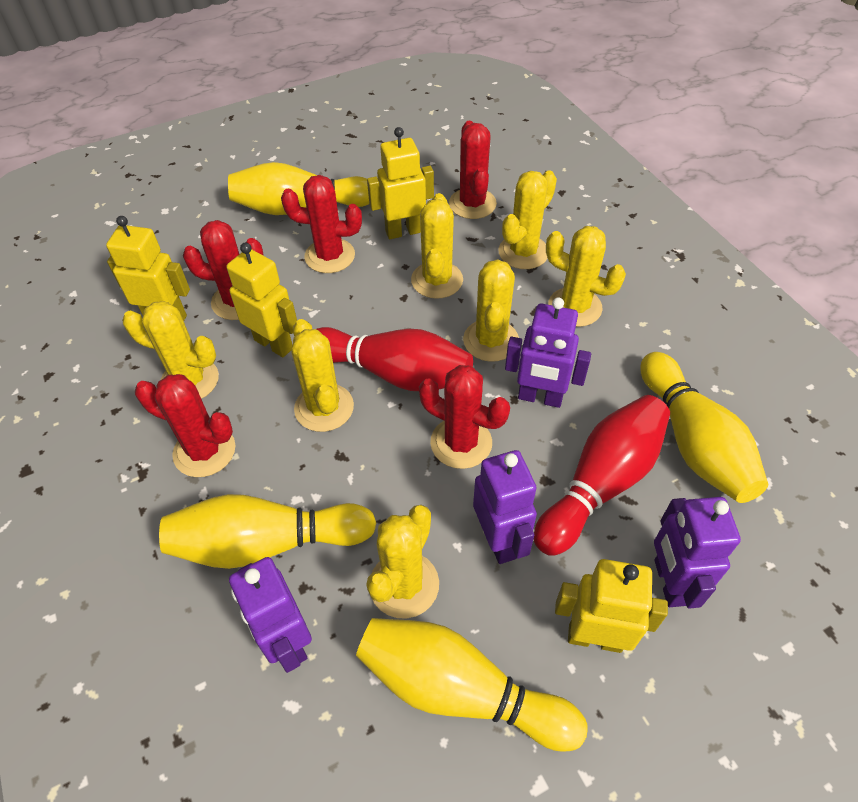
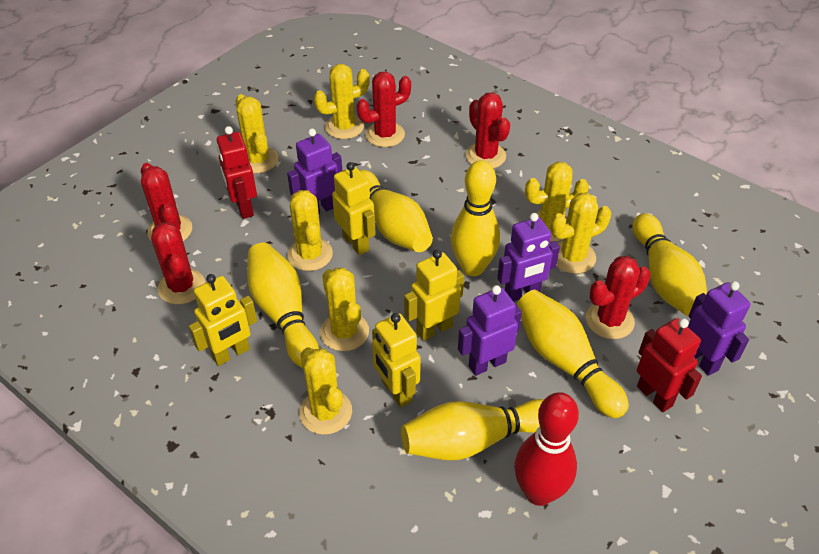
red bowling pin: 2 -> 1
red robot: 0 -> 2
yellow bowling pin: 4 -> 6

